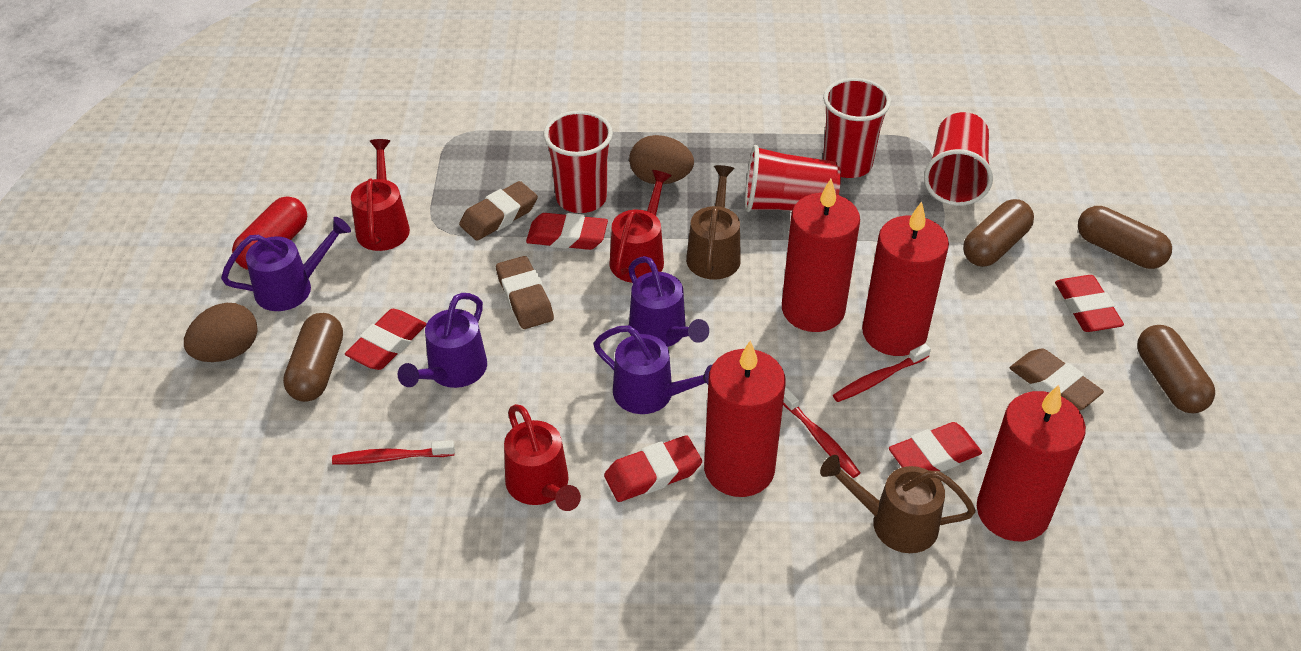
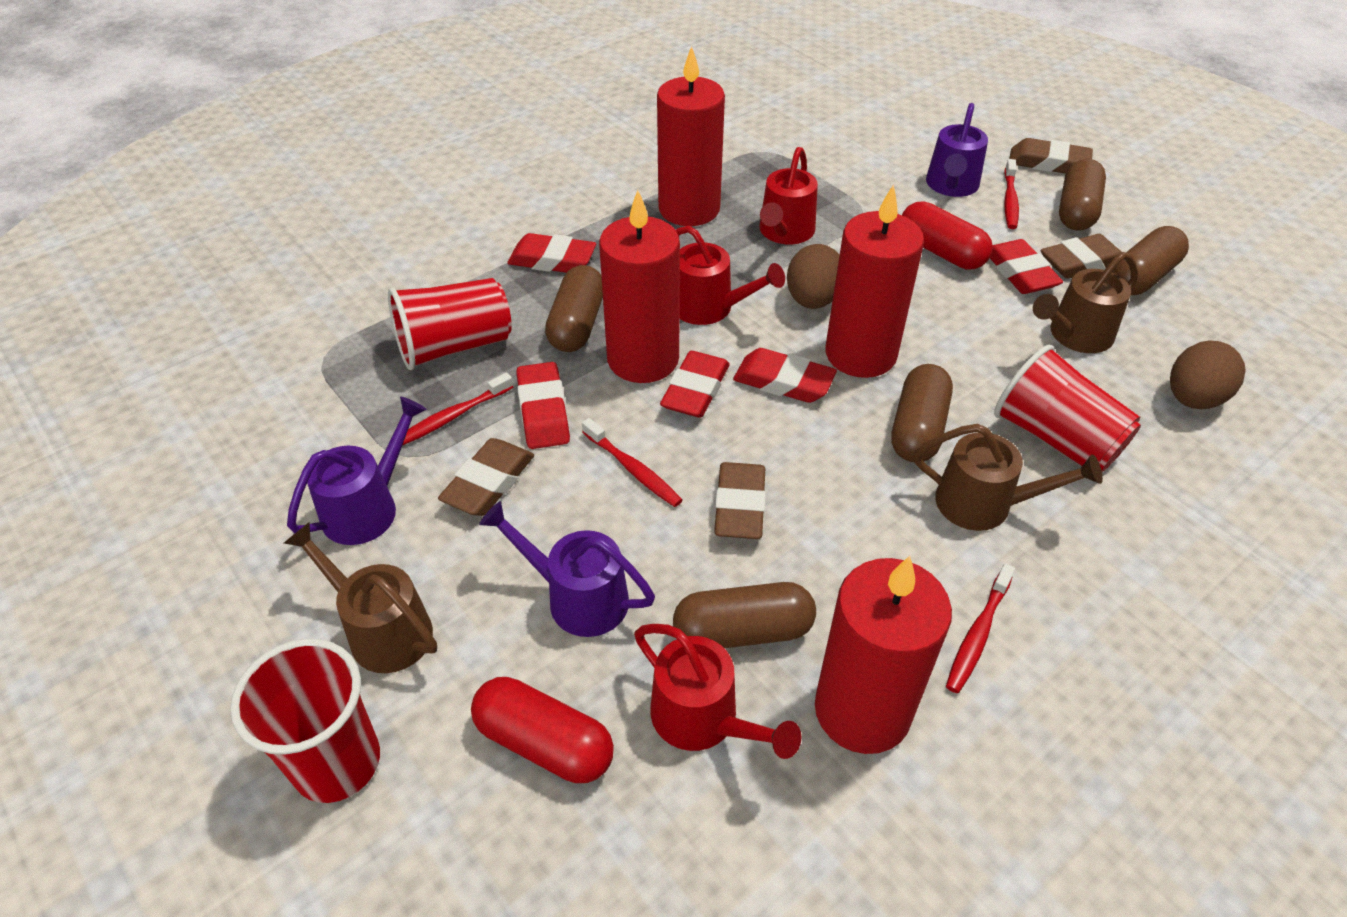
brown capsule: 4 -> 5
brown eraser: 3 -> 4
brown watering can: 2 -> 3
purple watering can: 4 -> 3
red capsule: 1 -> 2
red cup: 4 -> 3
red toothbrush: 3 -> 4

